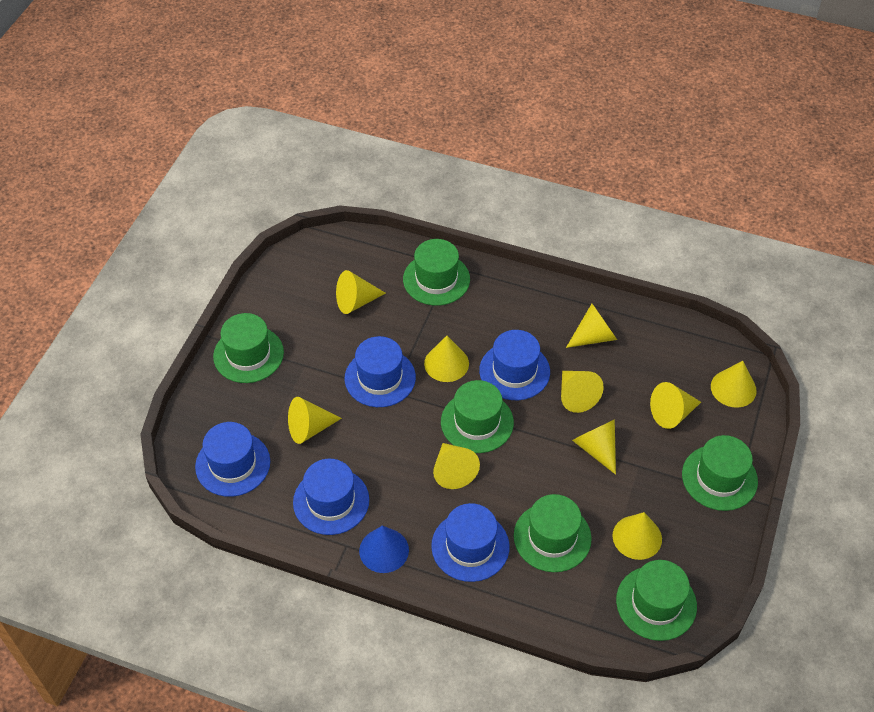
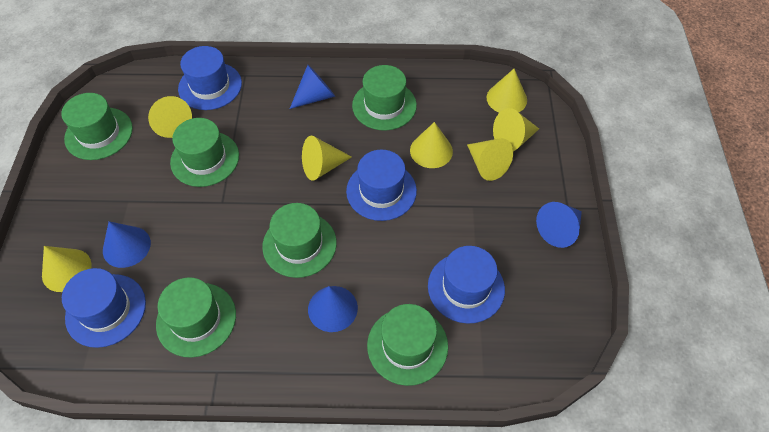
blue cone: 1 -> 4
blue hat: 5 -> 4
yellow cone: 10 -> 7

